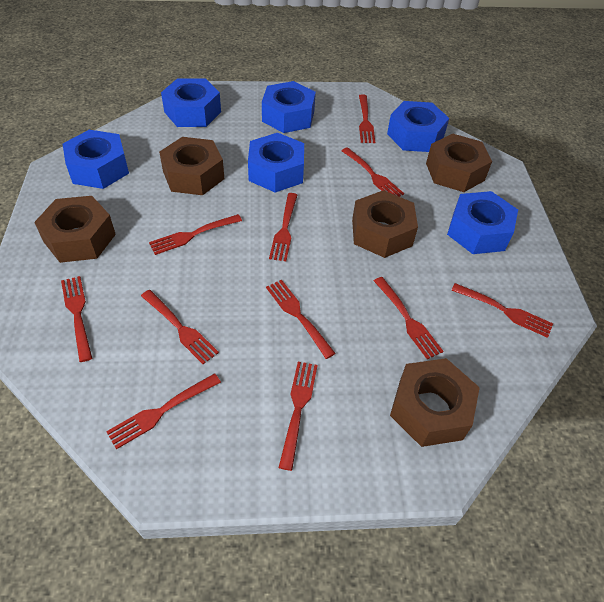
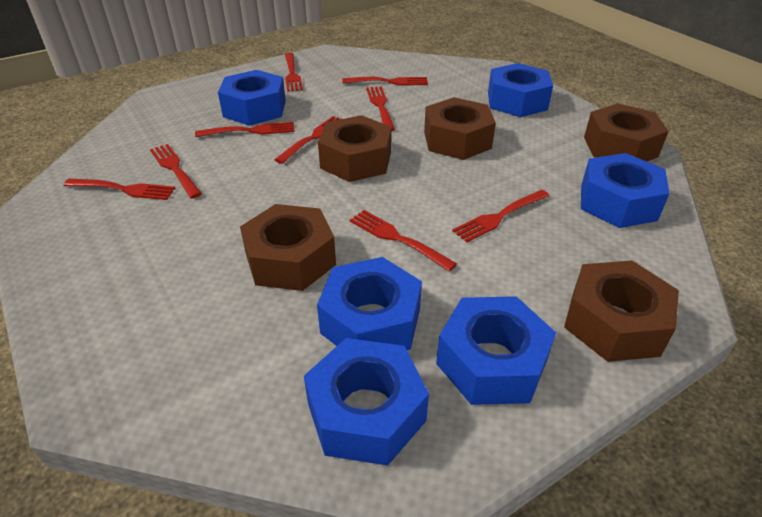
red fork: 11 -> 9

